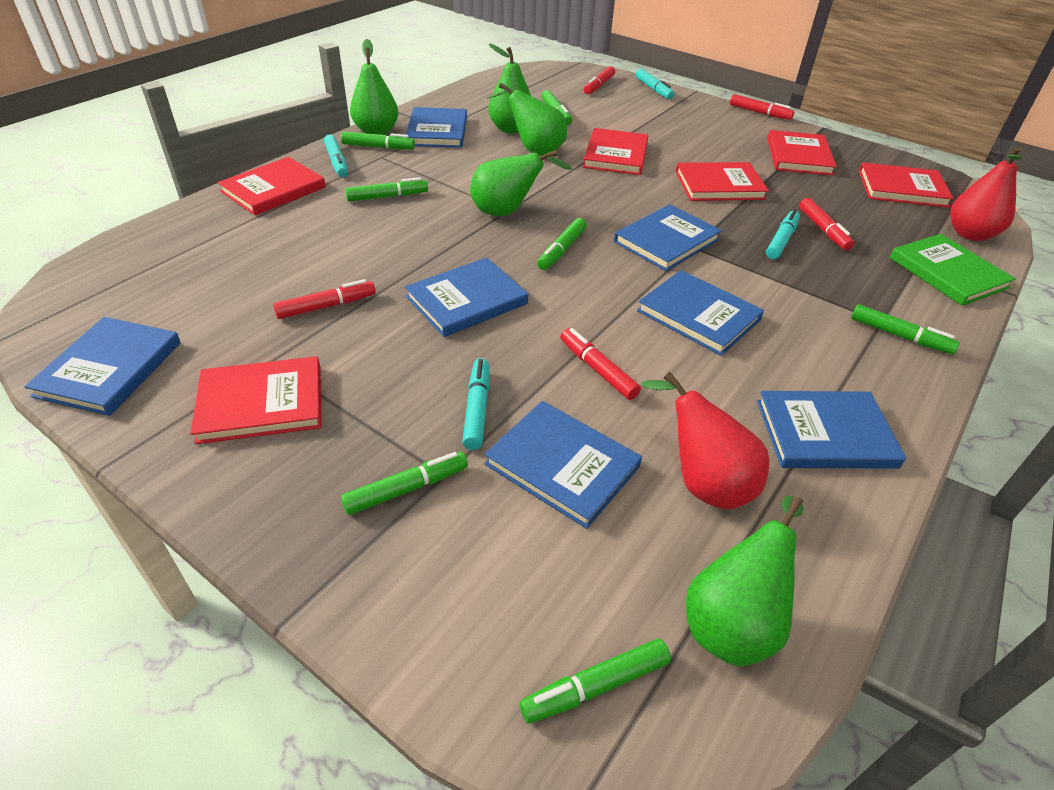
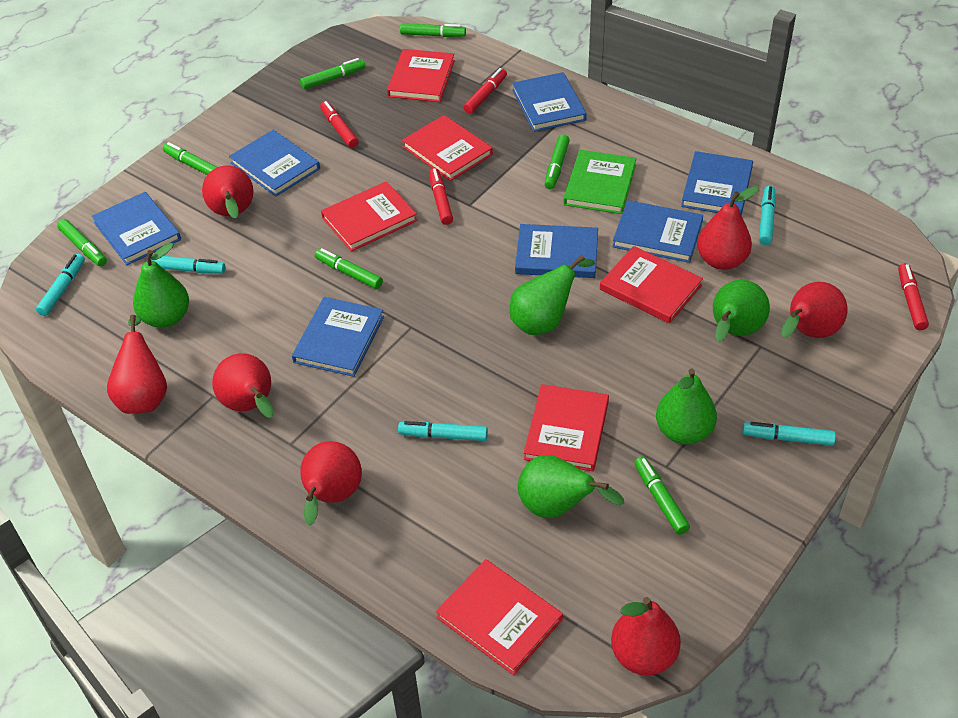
red marker: 5 -> 4
red pear: 2 -> 7
turquoise marker: 4 -> 5

